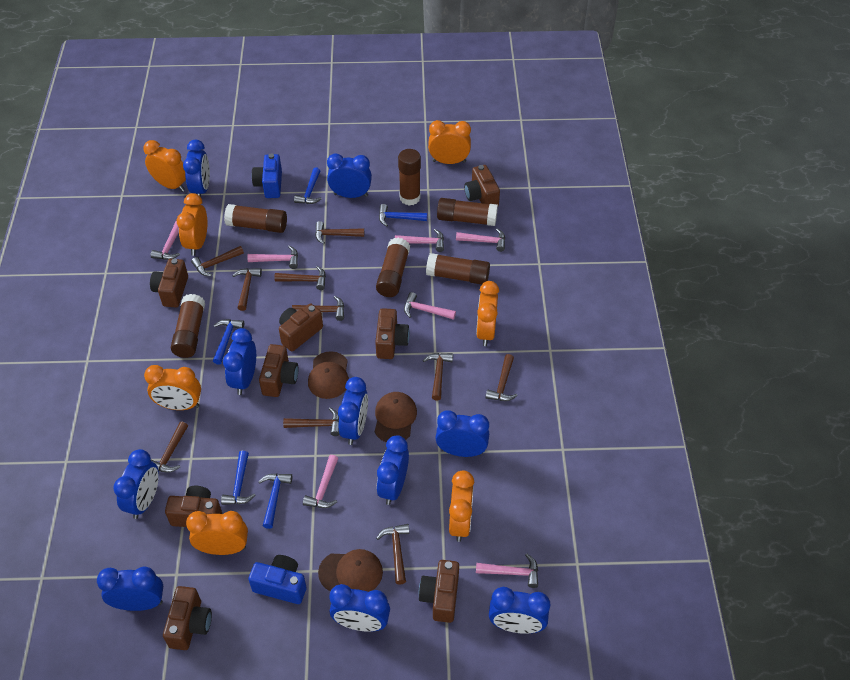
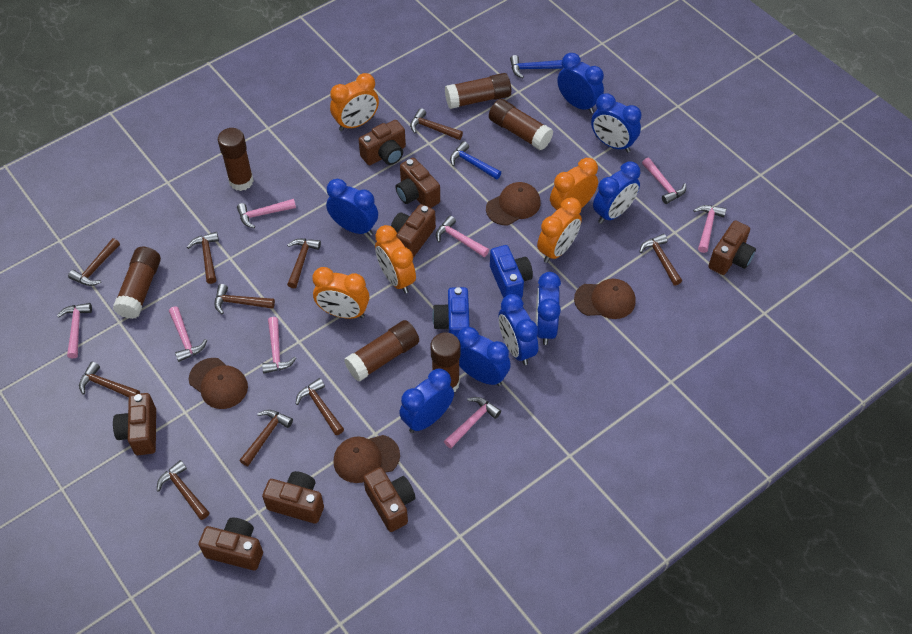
blue clock: 10 -> 8
blue hammer: 5 -> 2
brown cap: 3 -> 4
orange clock: 7 -> 5
pink hammer: 7 -> 8

